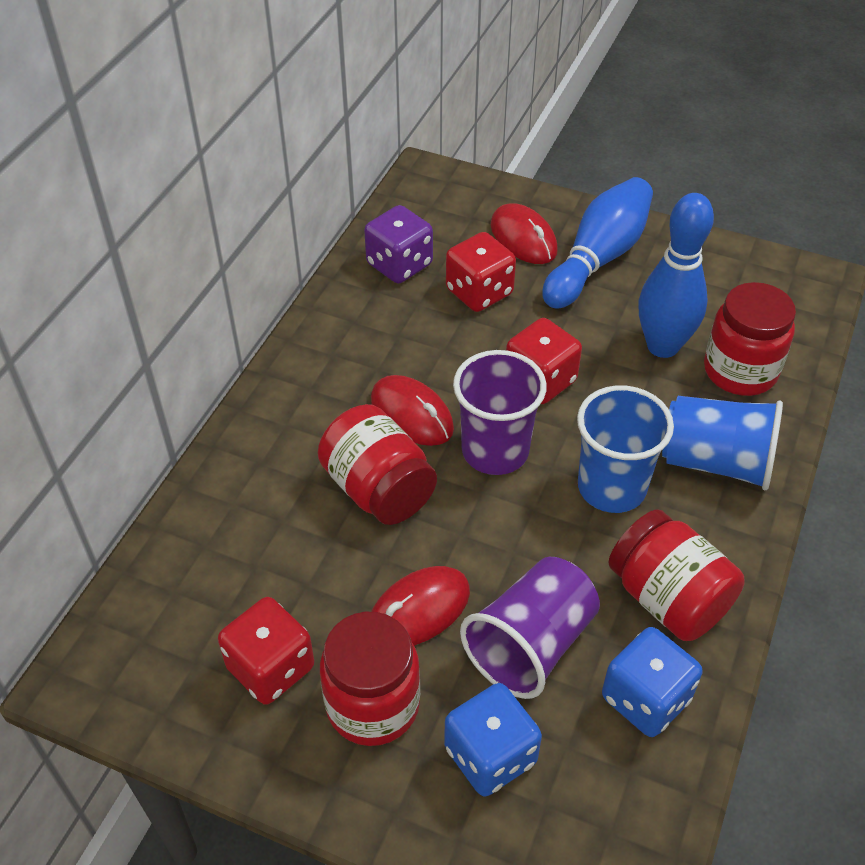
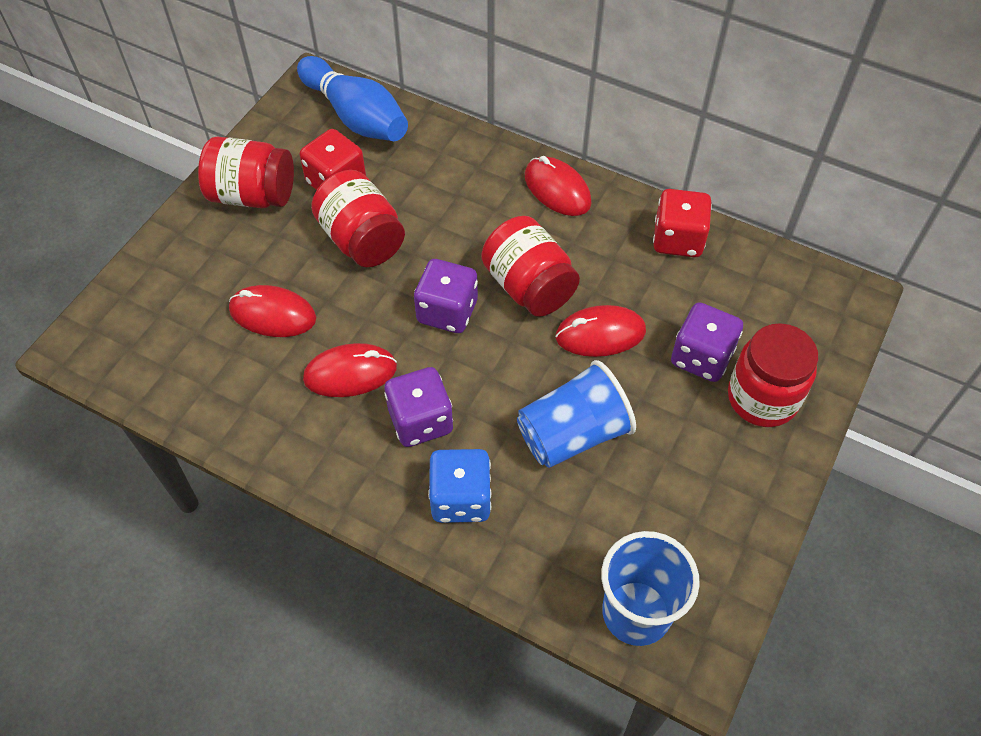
blue bowling pin: 2 -> 1
blue dice: 2 -> 1
purple cup: 2 -> 0
purple dice: 1 -> 3
red dice: 3 -> 2
red mouse: 3 -> 4

